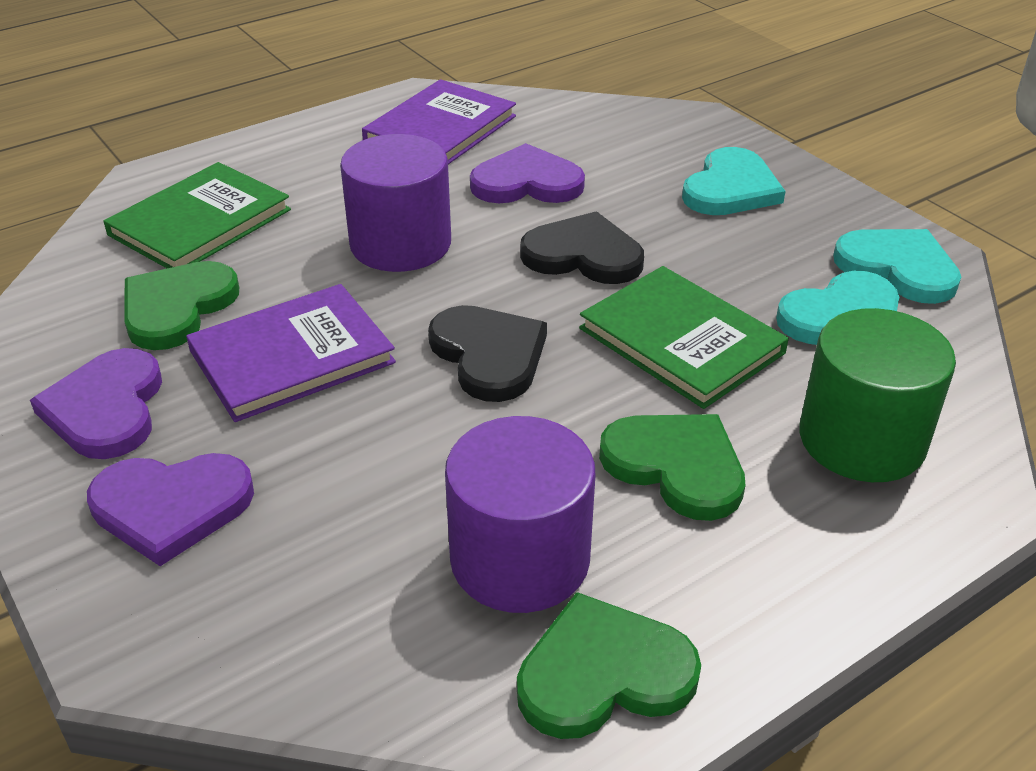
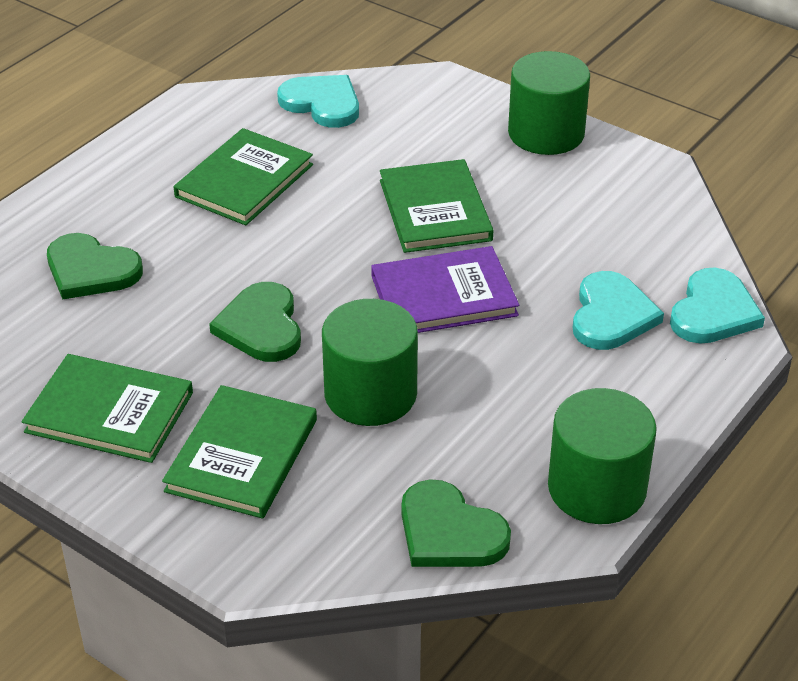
black heart: 2 -> 0
green book: 2 -> 4
green cylinder: 1 -> 3
purple book: 2 -> 1
purple cylinder: 2 -> 0
purple heart: 3 -> 0

